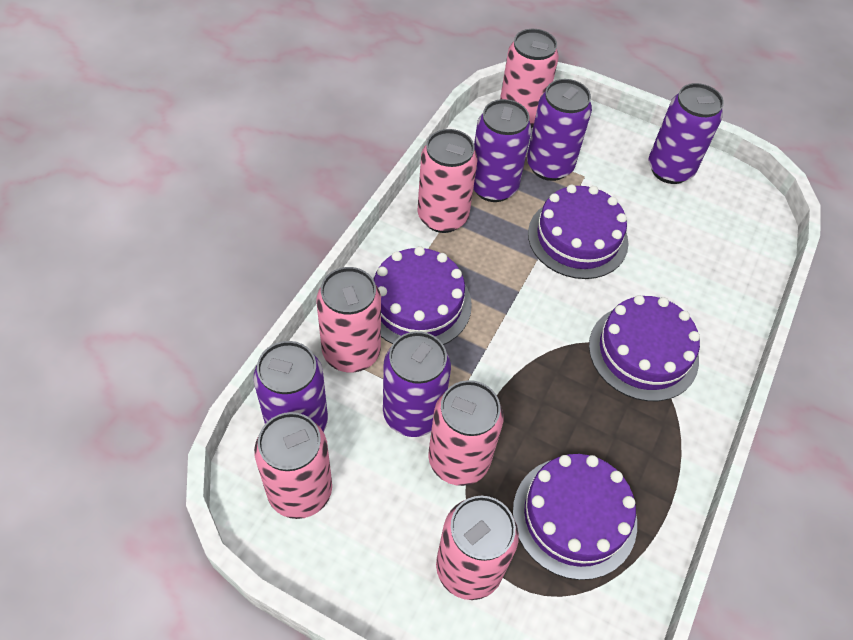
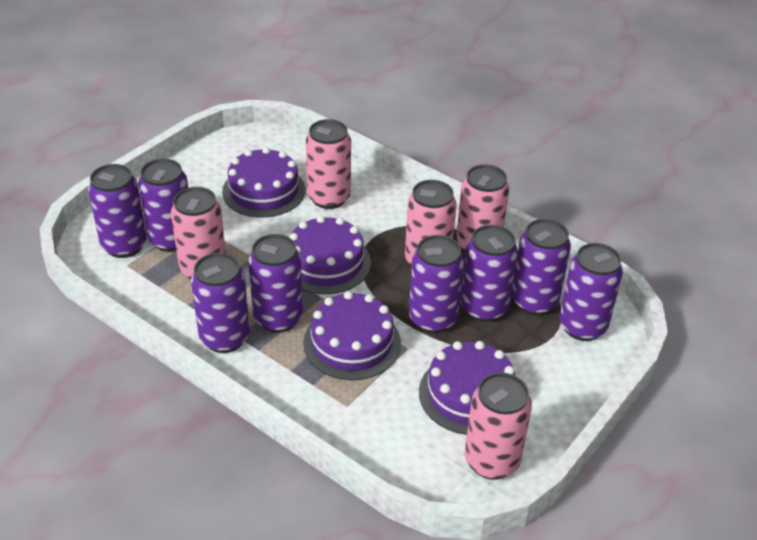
pink can: 6 -> 5
purple can: 5 -> 8

